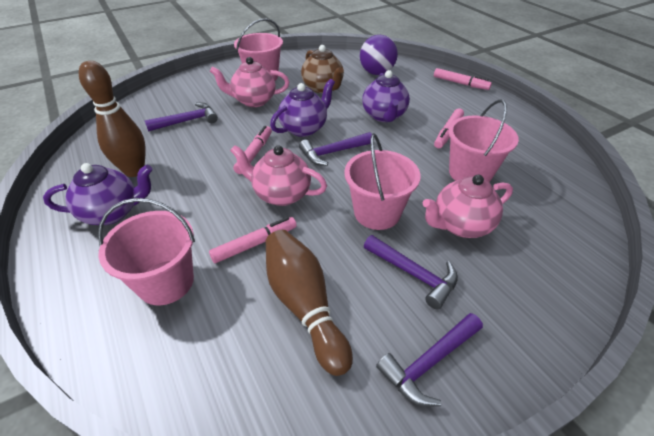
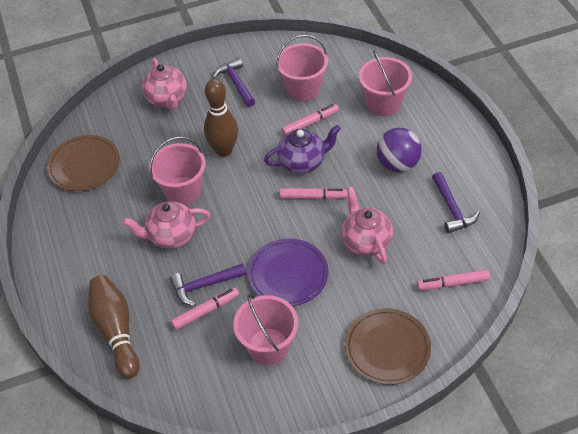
brown plate: 0 -> 2
brown teapot: 1 -> 0
purple hammer: 4 -> 3
purple plate: 0 -> 1
purple teapot: 3 -> 1

